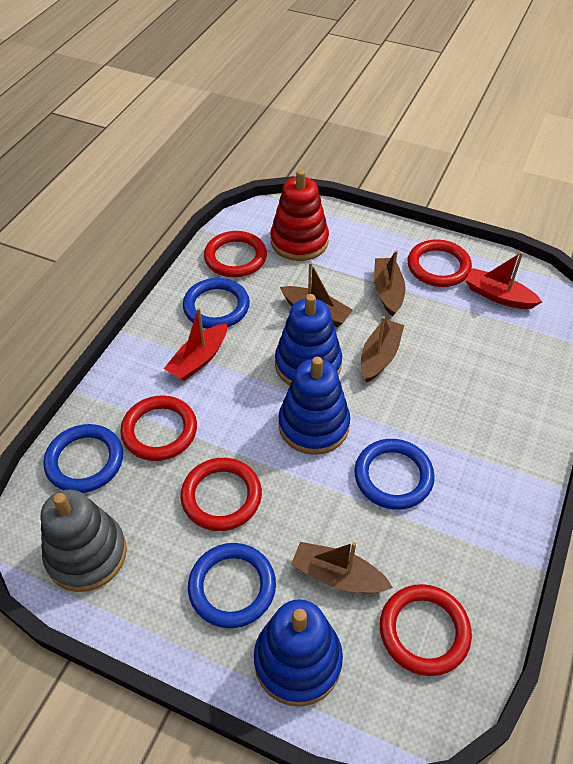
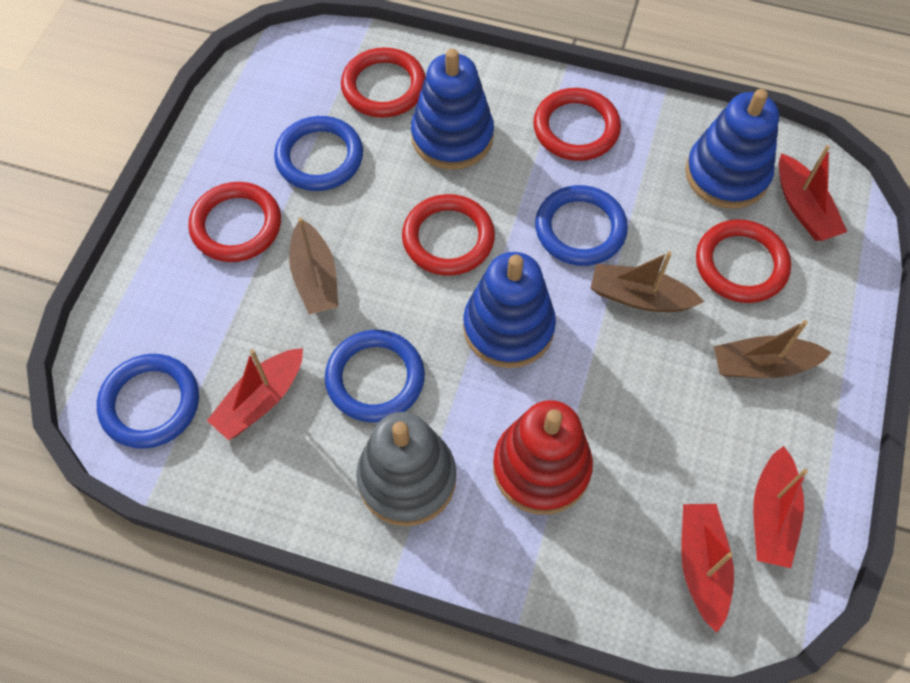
brown boat: 4 -> 3
red boat: 2 -> 4

